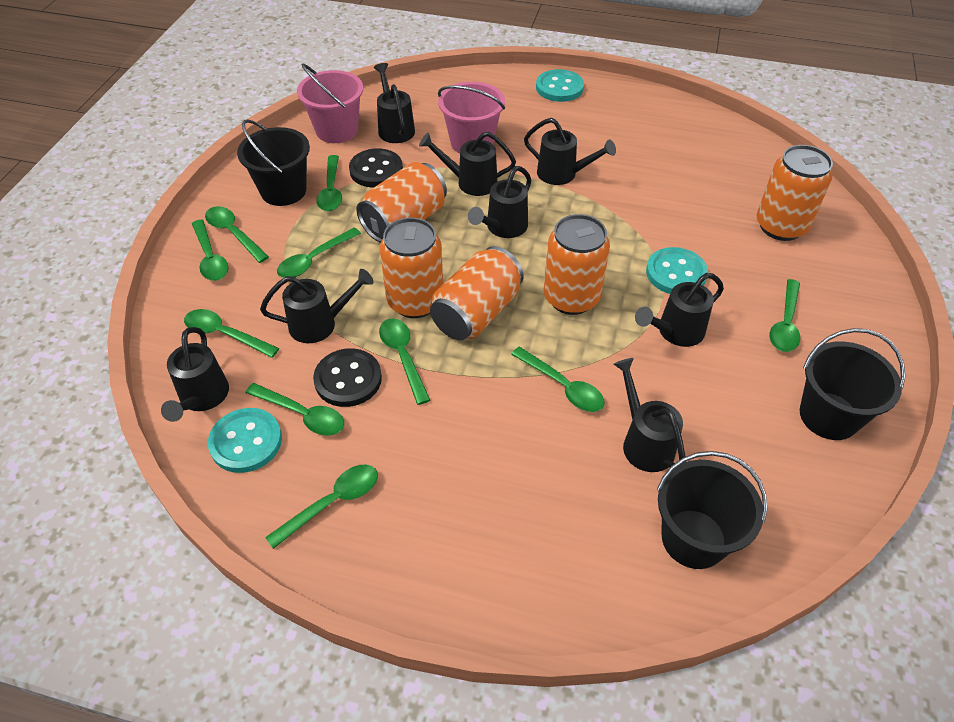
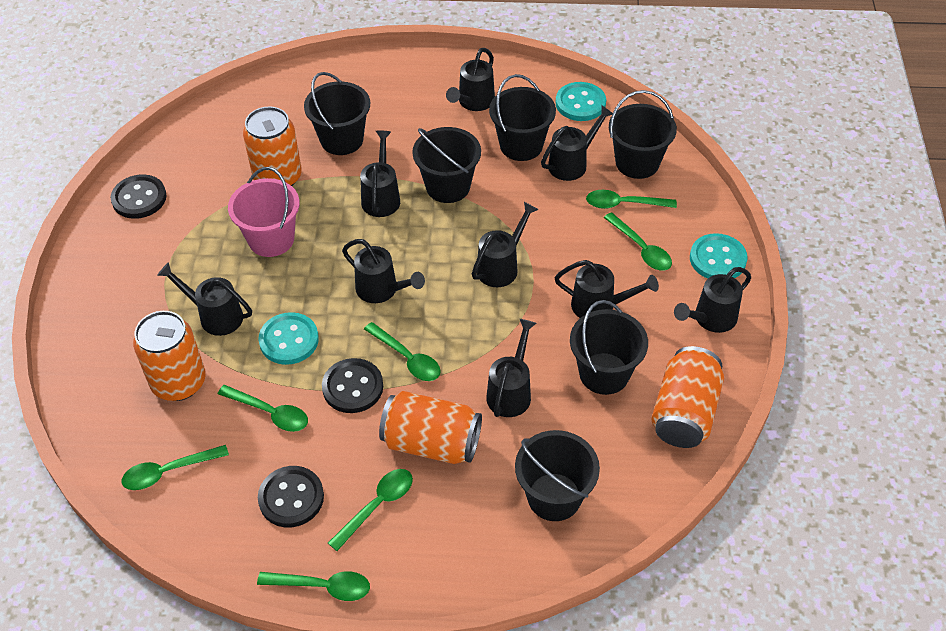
black bucket: 3 -> 6
black button: 2 -> 3
black watering can: 8 -> 9
green spoon: 10 -> 7
orange can: 5 -> 4
pink bucket: 2 -> 1

